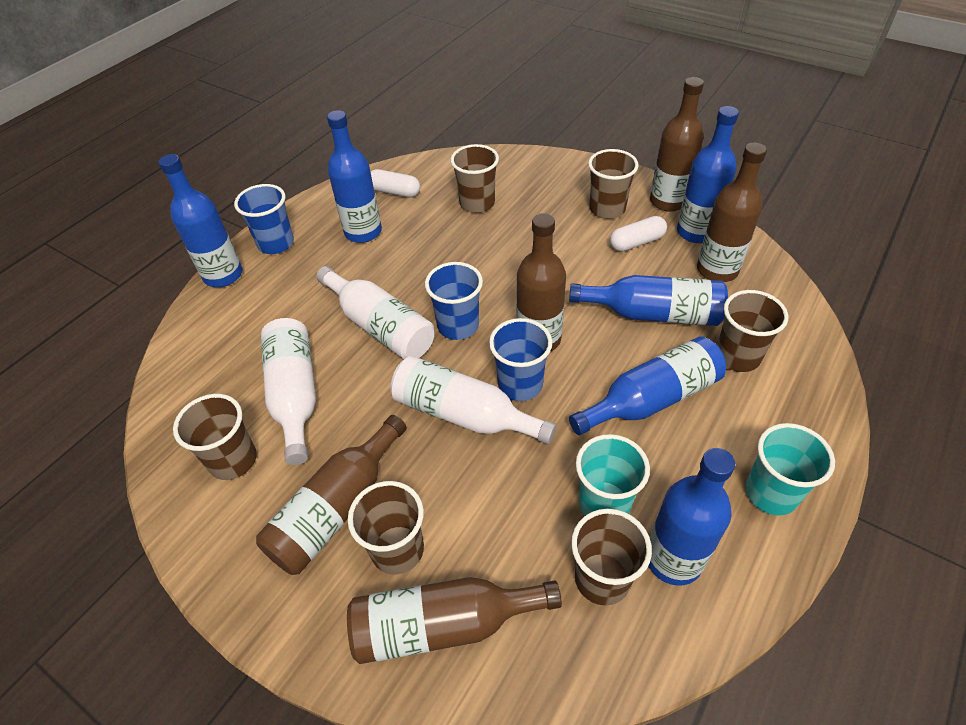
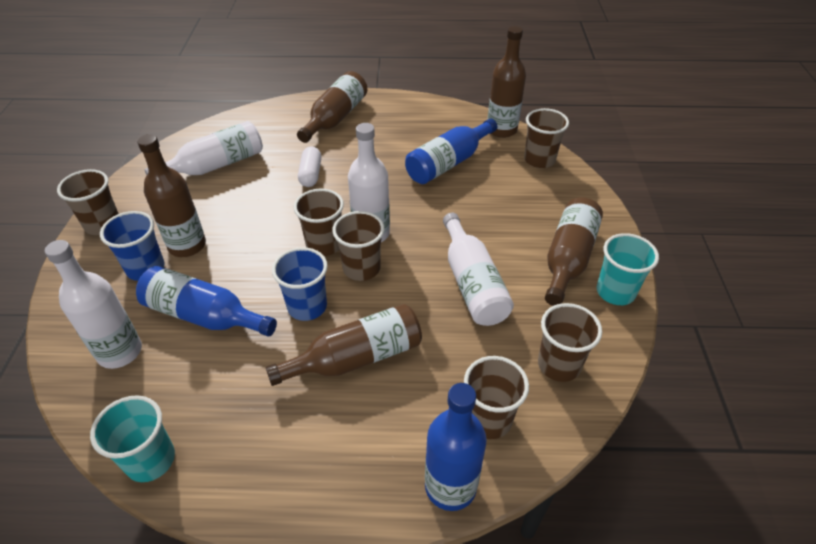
blue bottle: 6 -> 3
blue cup: 3 -> 2
white bottle: 3 -> 4
white capsule: 2 -> 1

